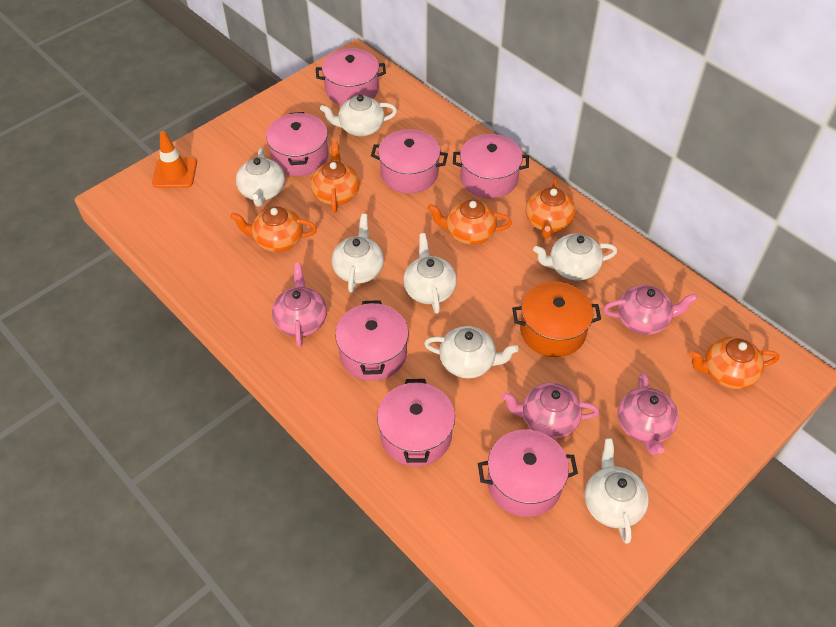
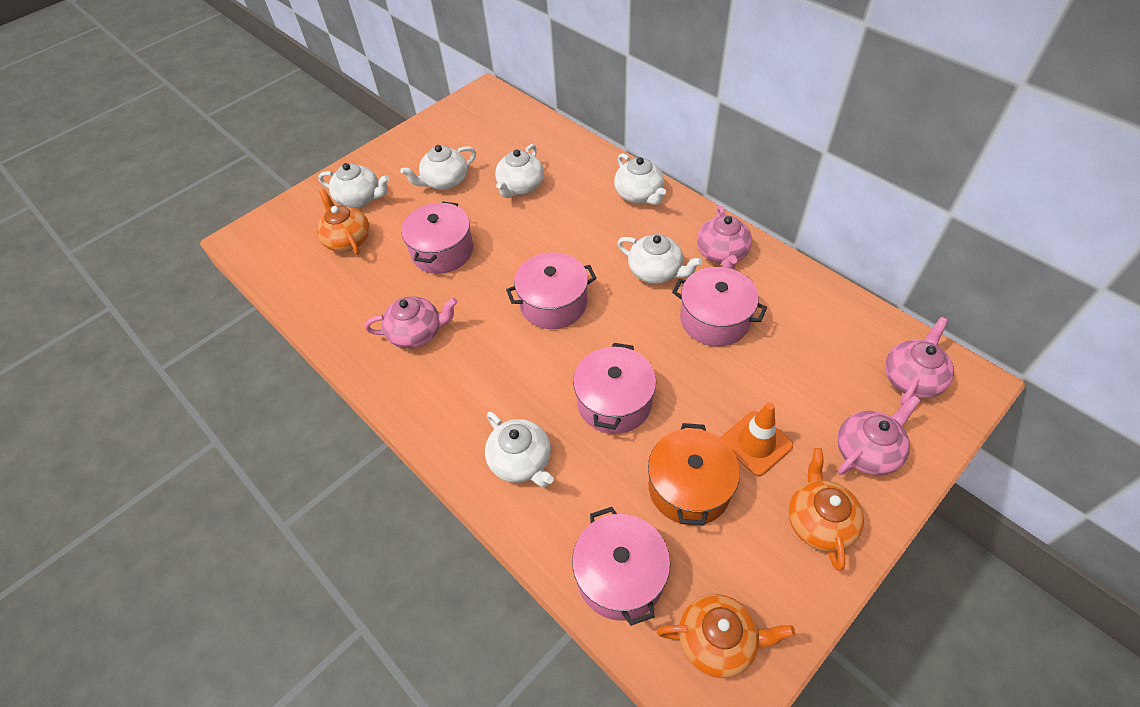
orange teapot: 5 -> 3
pink pot: 7 -> 5
white teapot: 7 -> 6

